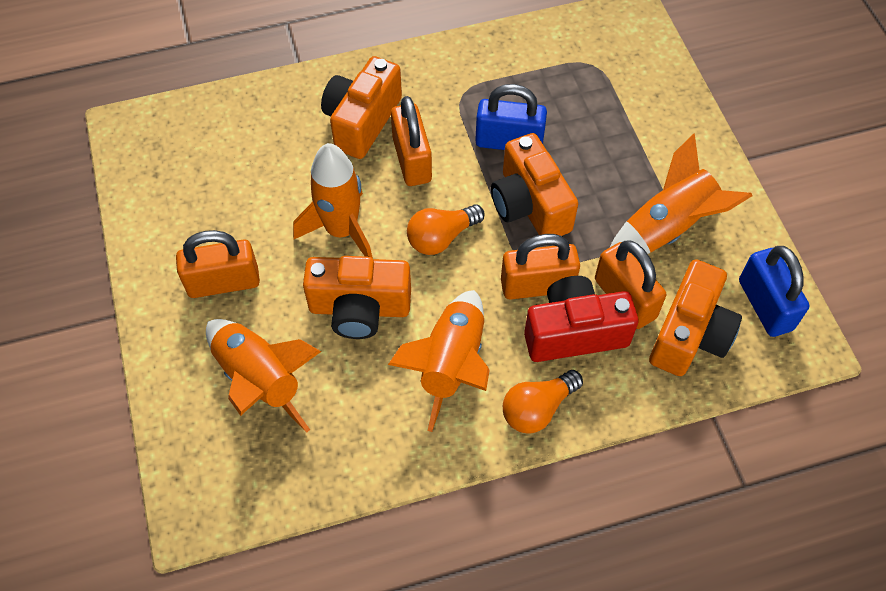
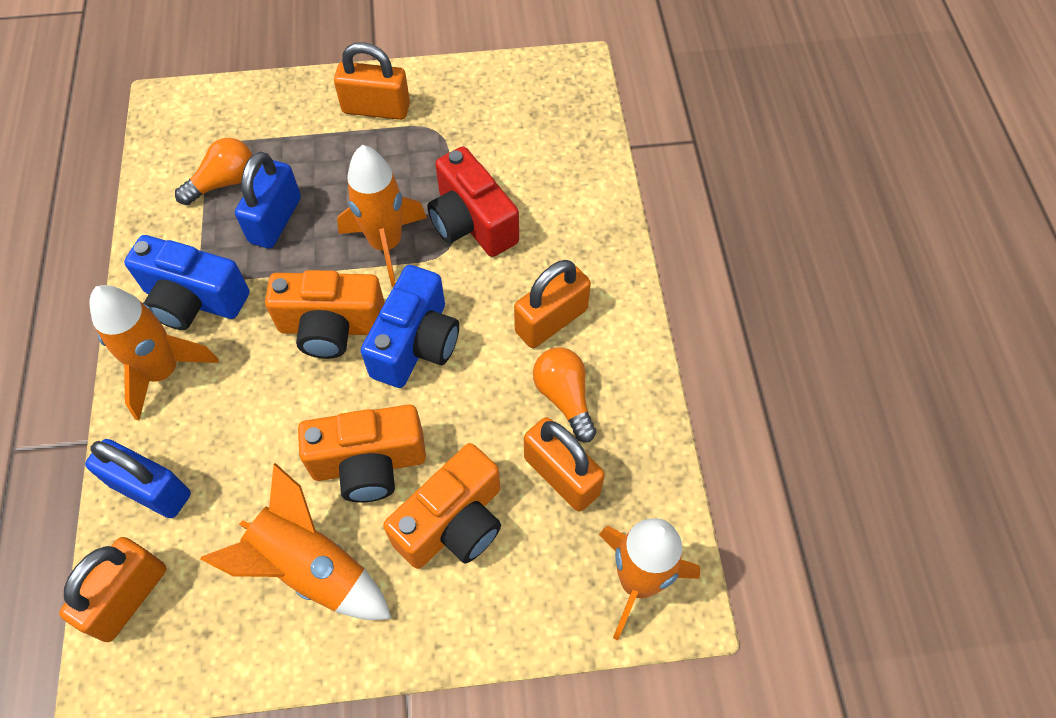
blue camera: 0 -> 2
orange camera: 4 -> 3

